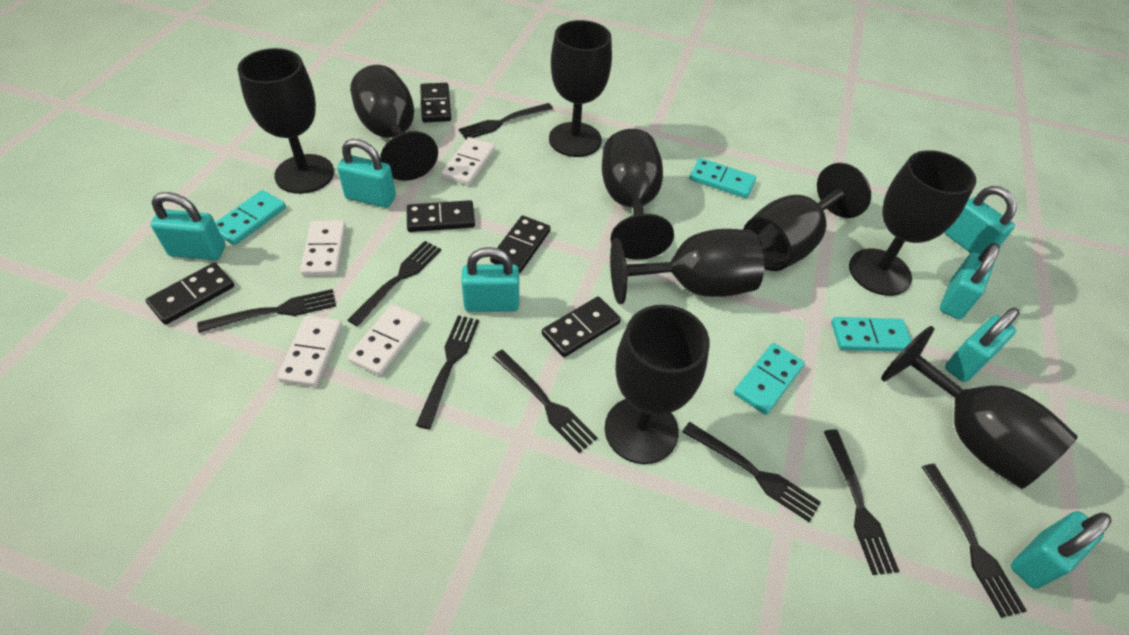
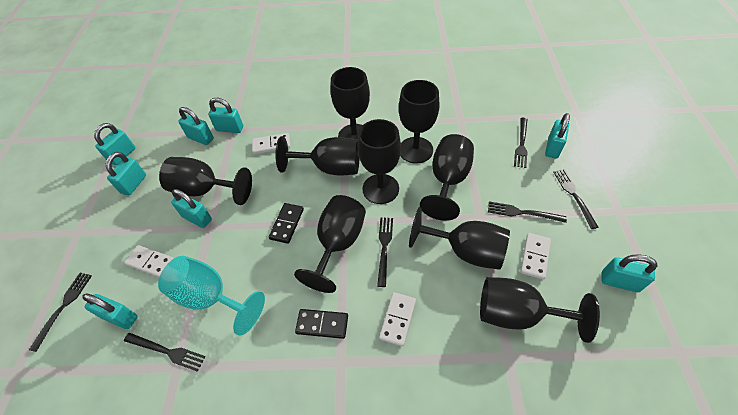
black domino: 5 -> 2
black fork: 8 -> 6
turquoise domino: 4 -> 0
turquoise goblet: 0 -> 1
turquoise padlock: 7 -> 8

